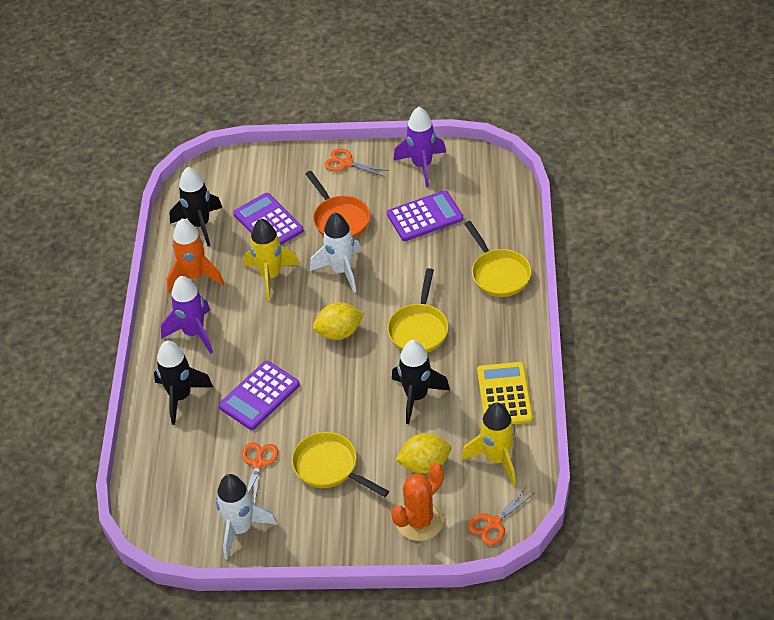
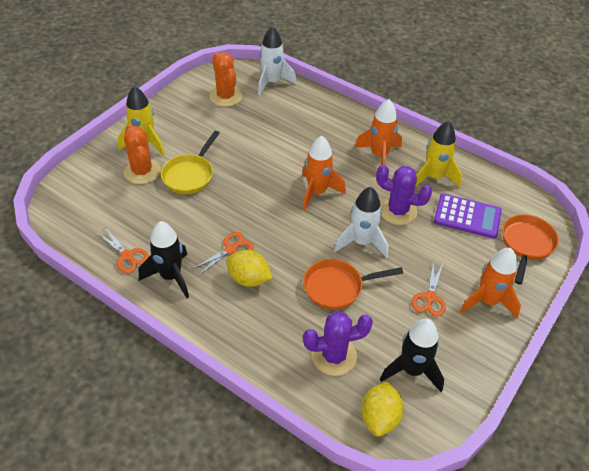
black rocket: 3 -> 2
orange cactus: 1 -> 2
orange pan: 1 -> 2
orange rocket: 1 -> 3
purple cactus: 0 -> 2
purple calculator: 3 -> 1
purple rocket: 2 -> 0
yellow calculator: 1 -> 0
yellow pan: 3 -> 1

